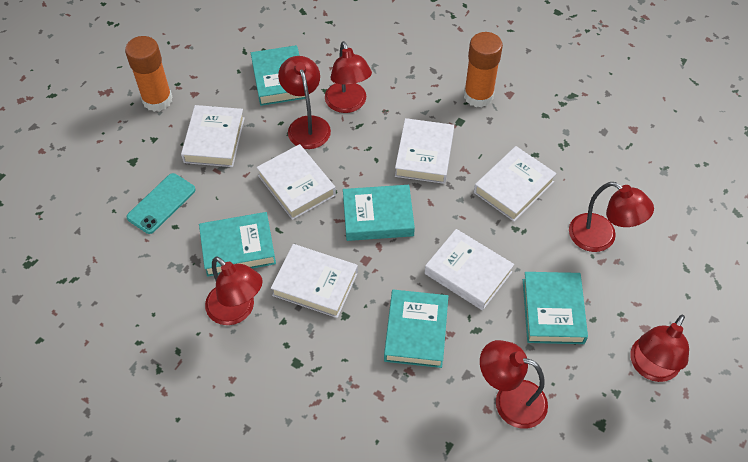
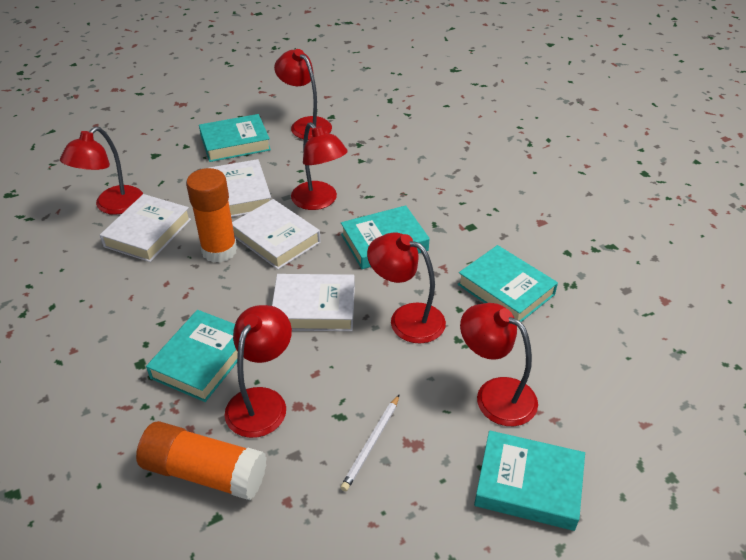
turquoise phone: 1 -> 0
white book: 6 -> 4
white pencil: 0 -> 1

